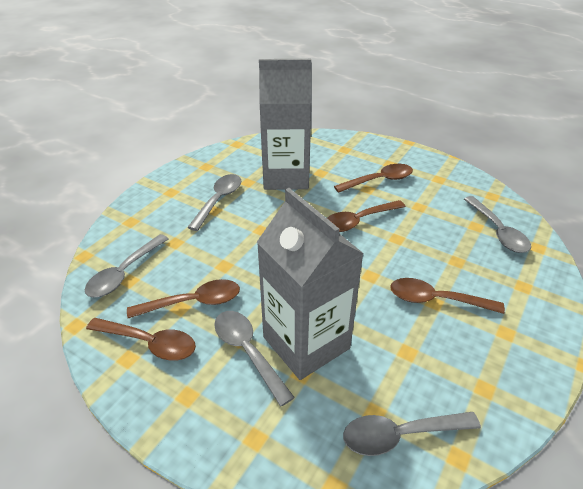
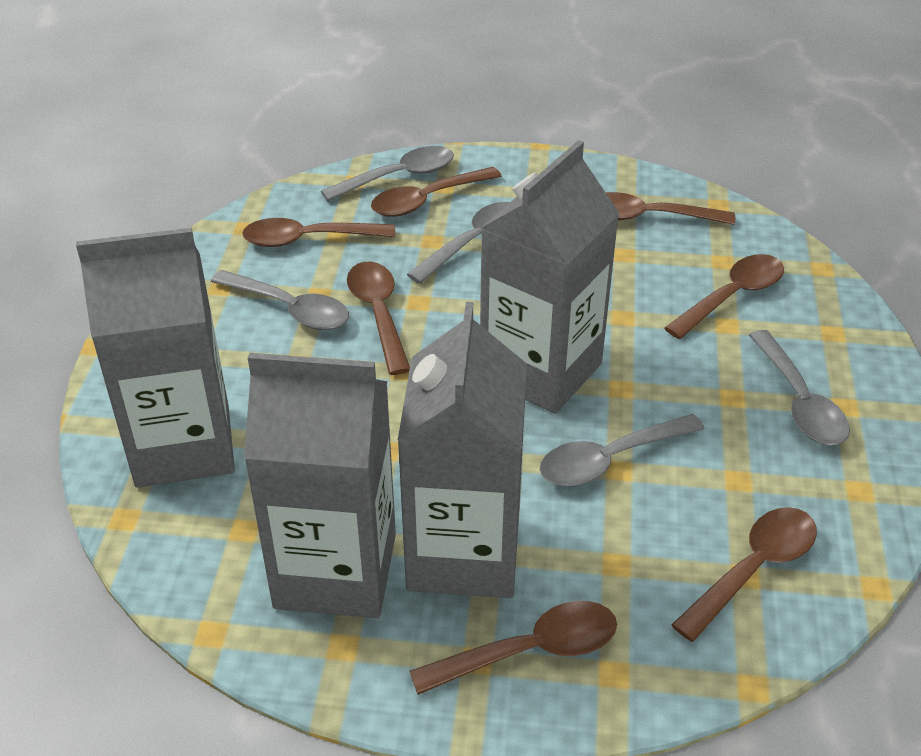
brown spoon: 5 -> 7
grey carton: 2 -> 4

